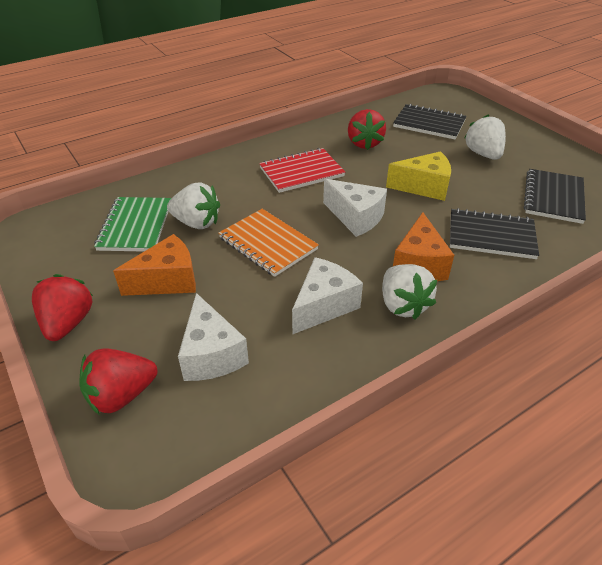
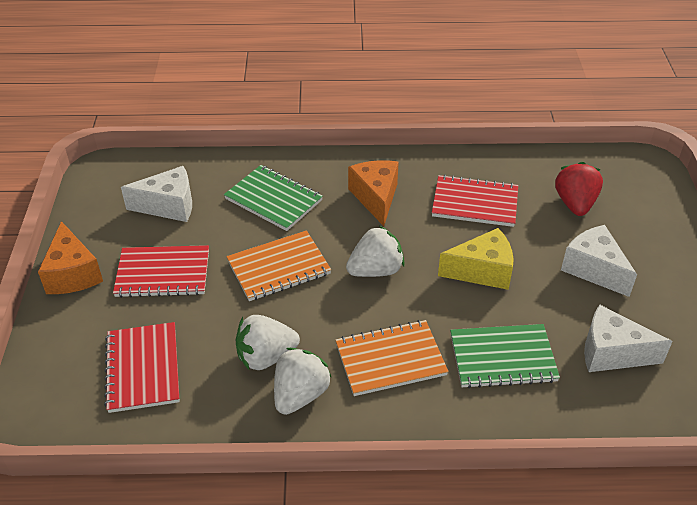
black notebook: 3 -> 0
green notebook: 1 -> 2
orange notebook: 1 -> 2
red notebook: 1 -> 3
red strawberry: 3 -> 1

